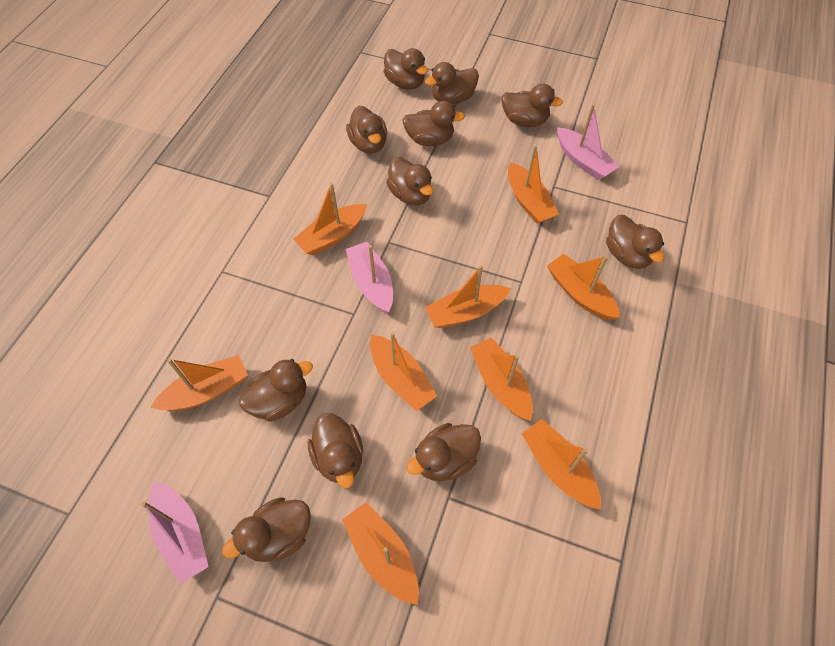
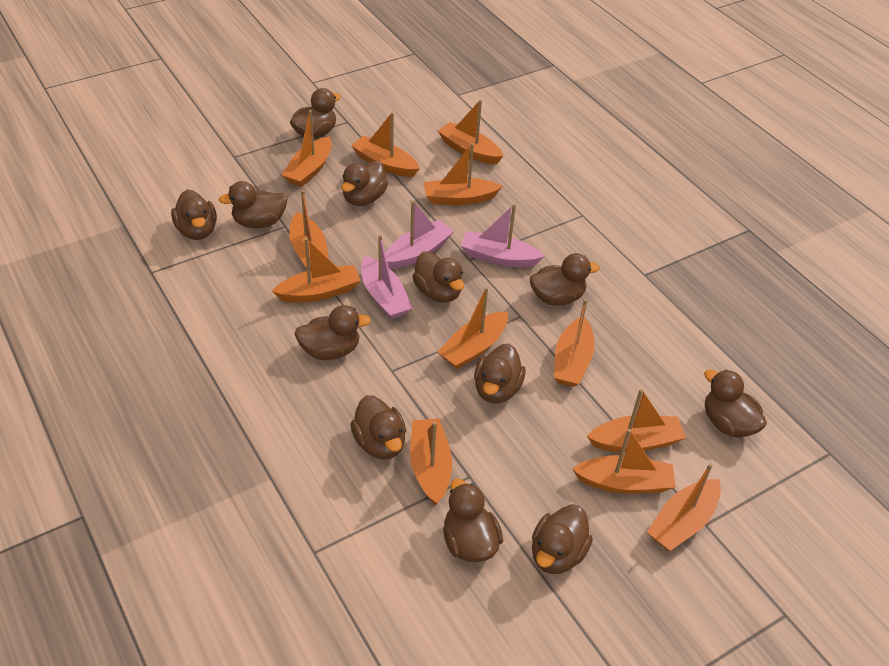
brown duck: 11 -> 12
orange boat: 9 -> 12

